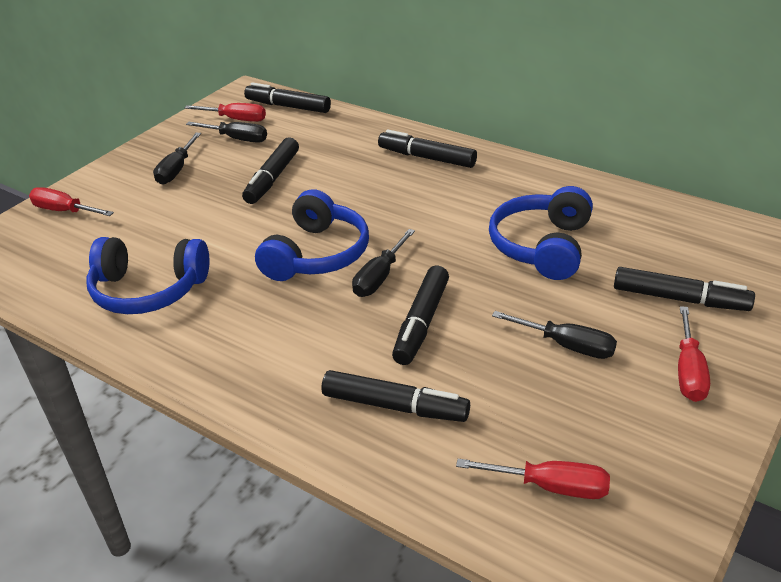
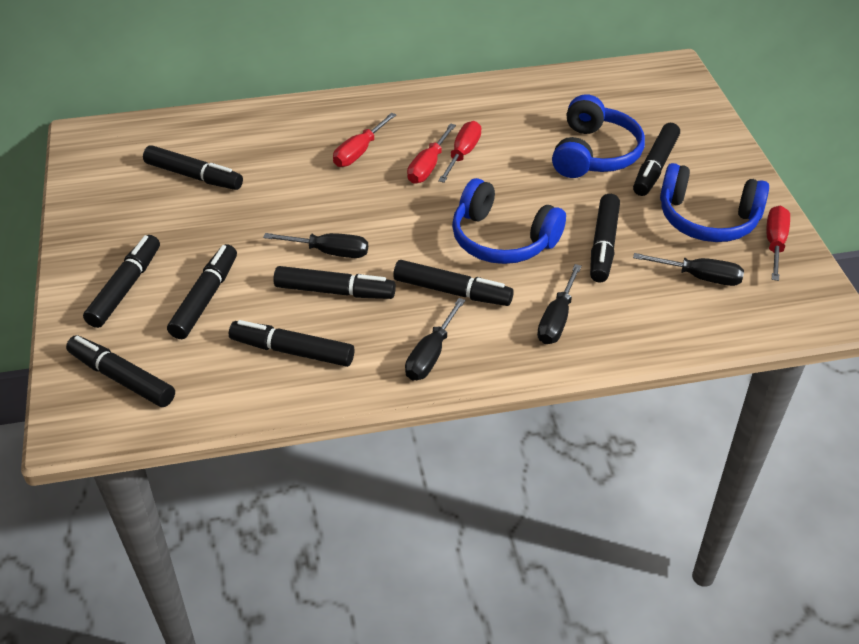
black marker: 6 -> 9

